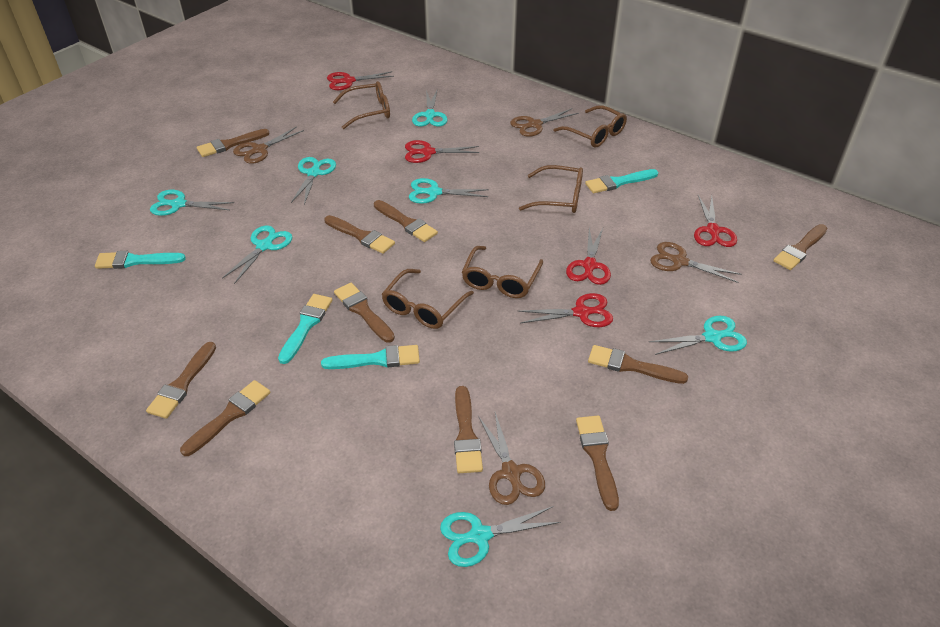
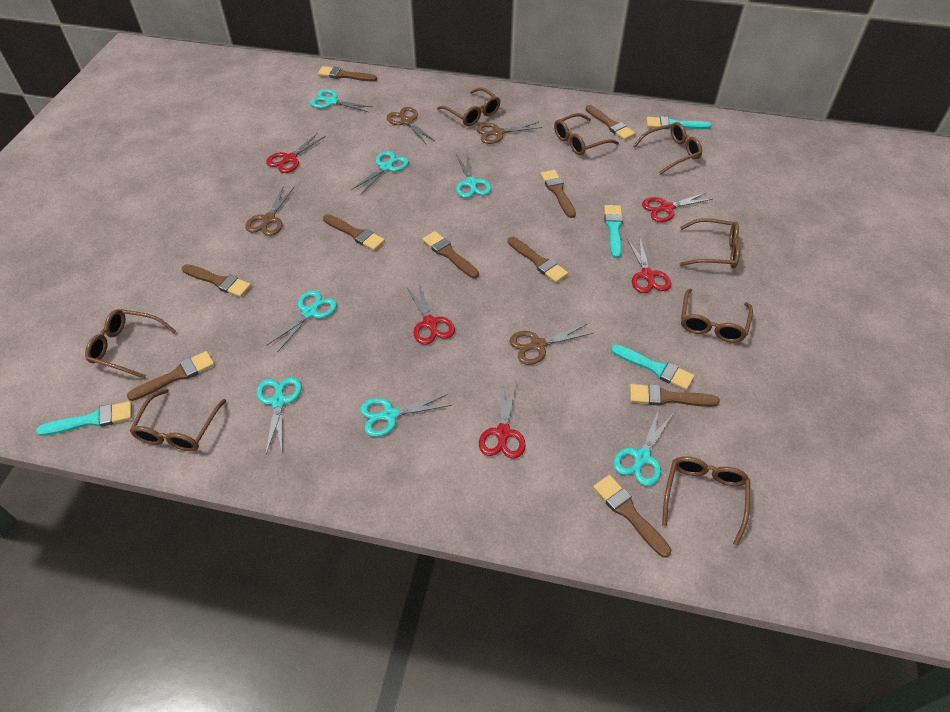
brown glasses: 5 -> 8

